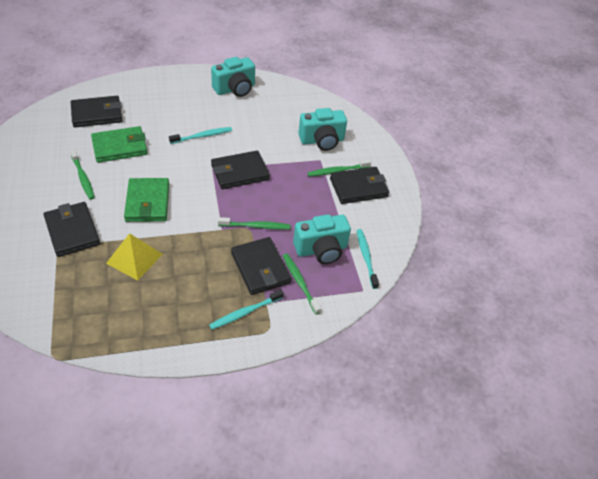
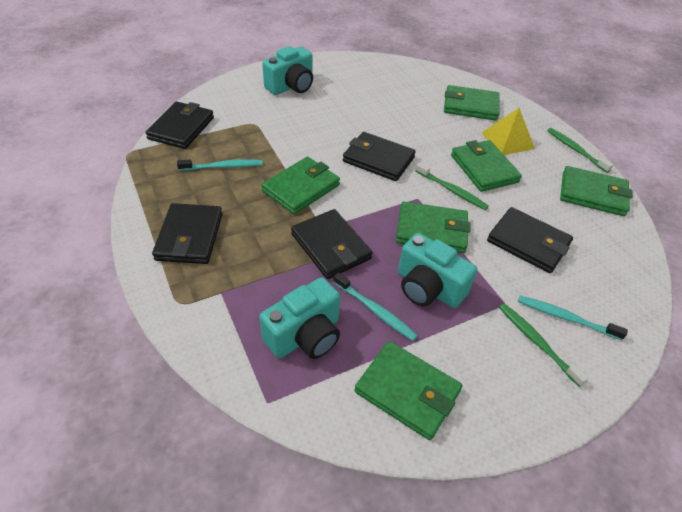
green toothbrush: 4 -> 3
green wallet: 2 -> 6

